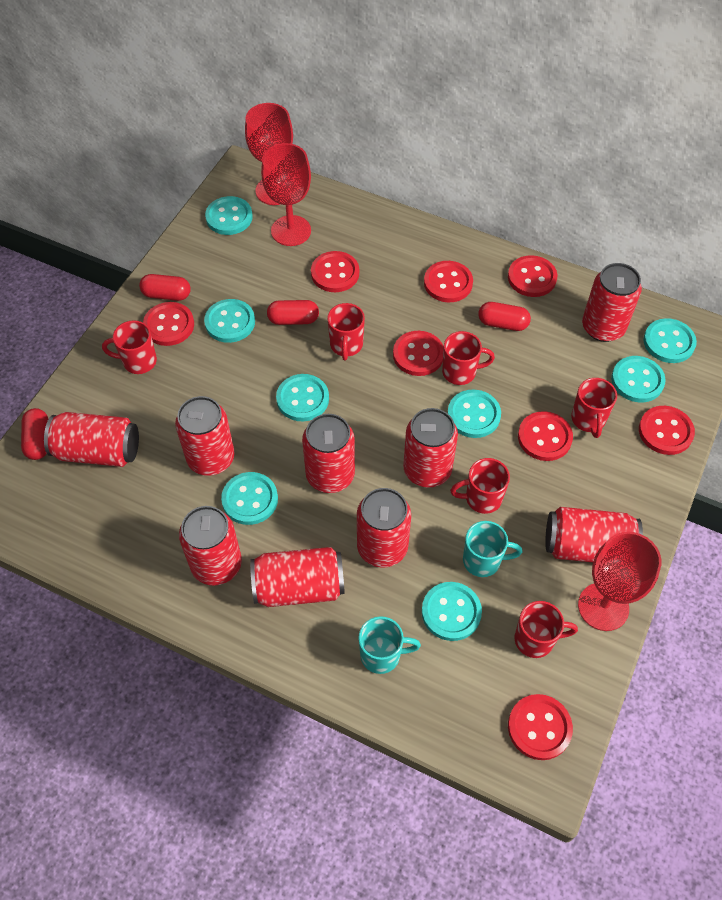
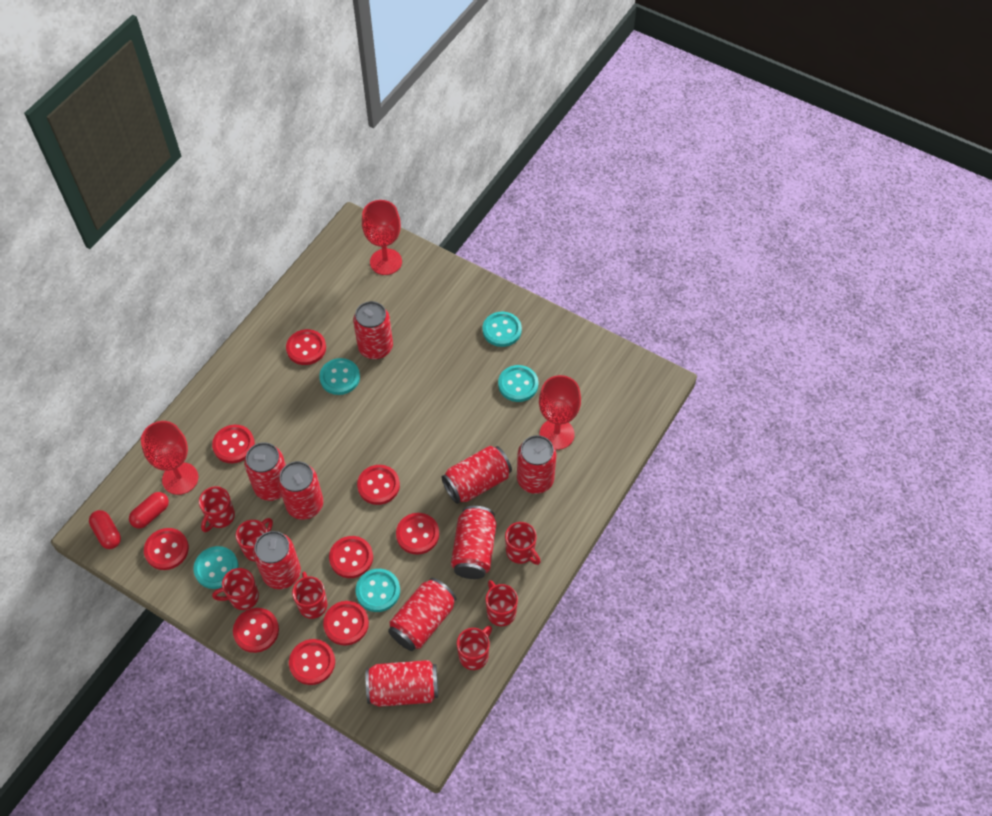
red button: 8 -> 9
red capsule: 4 -> 2
red mug: 6 -> 7
turquoise button: 8 -> 5
turquoise mug: 2 -> 0

